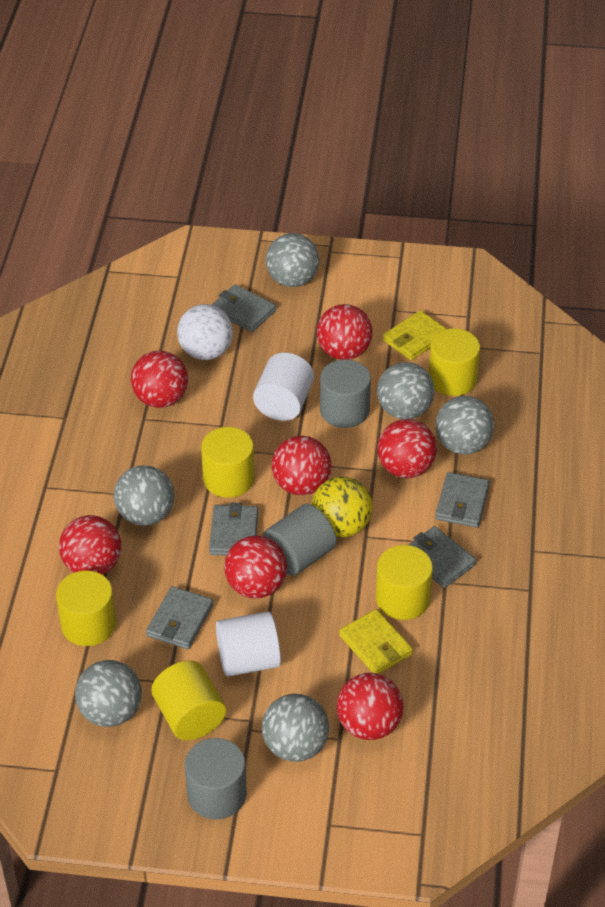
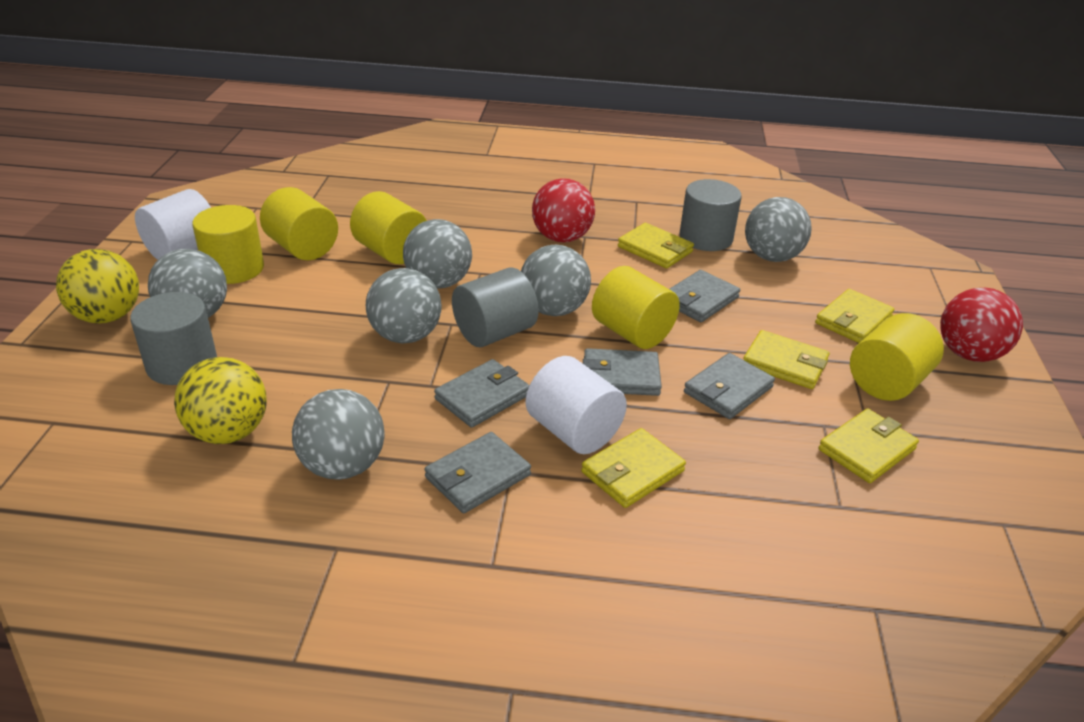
red ball: 7 -> 2
white ball: 1 -> 0
yellow ball: 1 -> 2
yellow wallet: 2 -> 5

